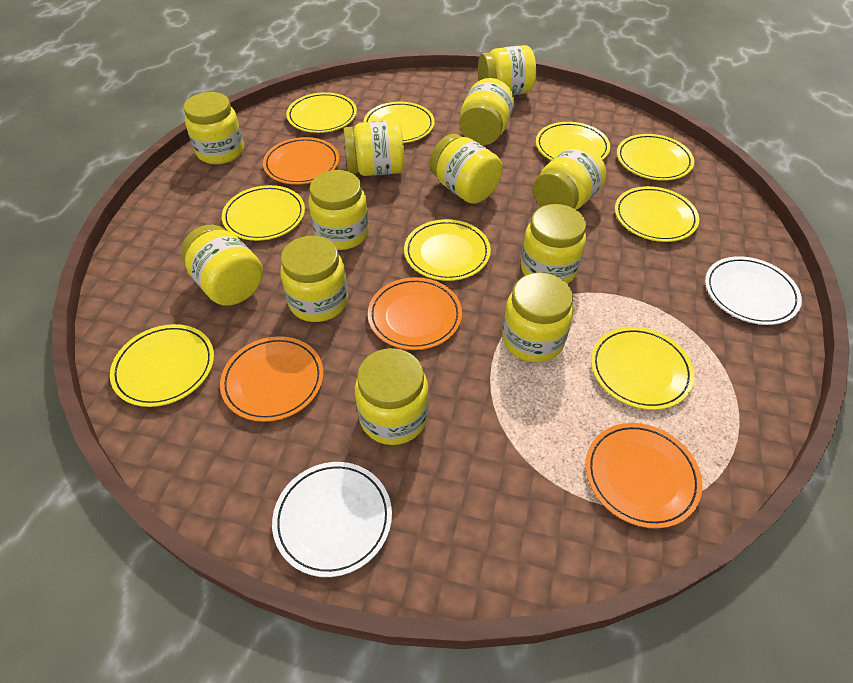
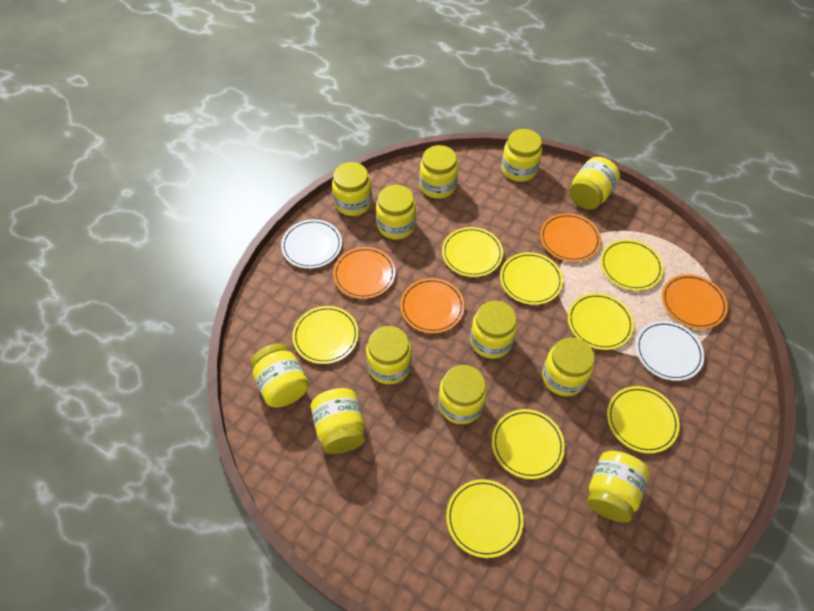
yellow plate: 9 -> 8

